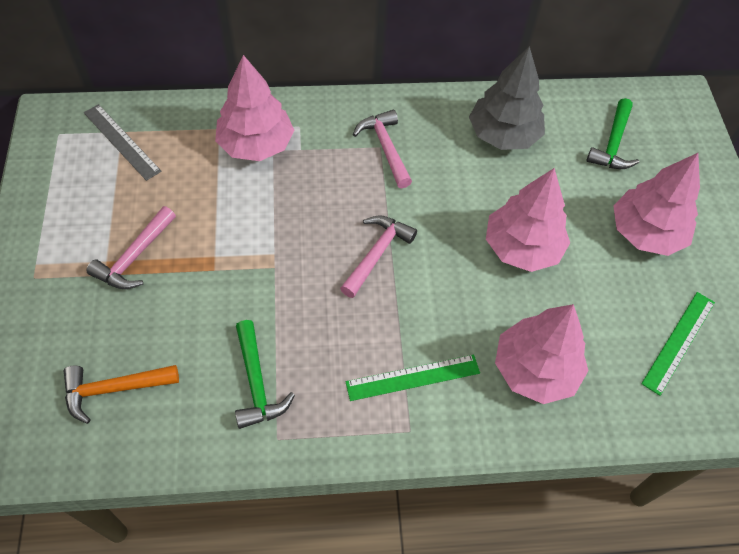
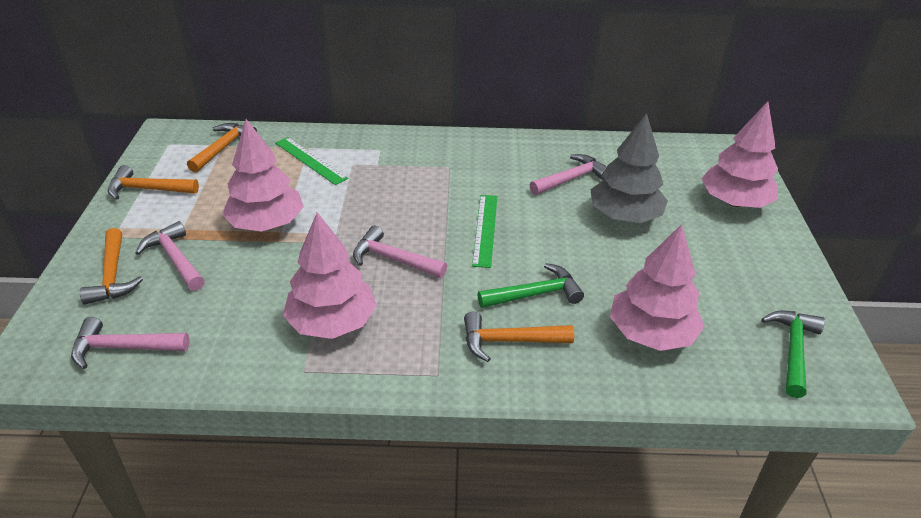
grey ruler: 1 -> 0
orange hammer: 1 -> 4
pink hammer: 3 -> 4

